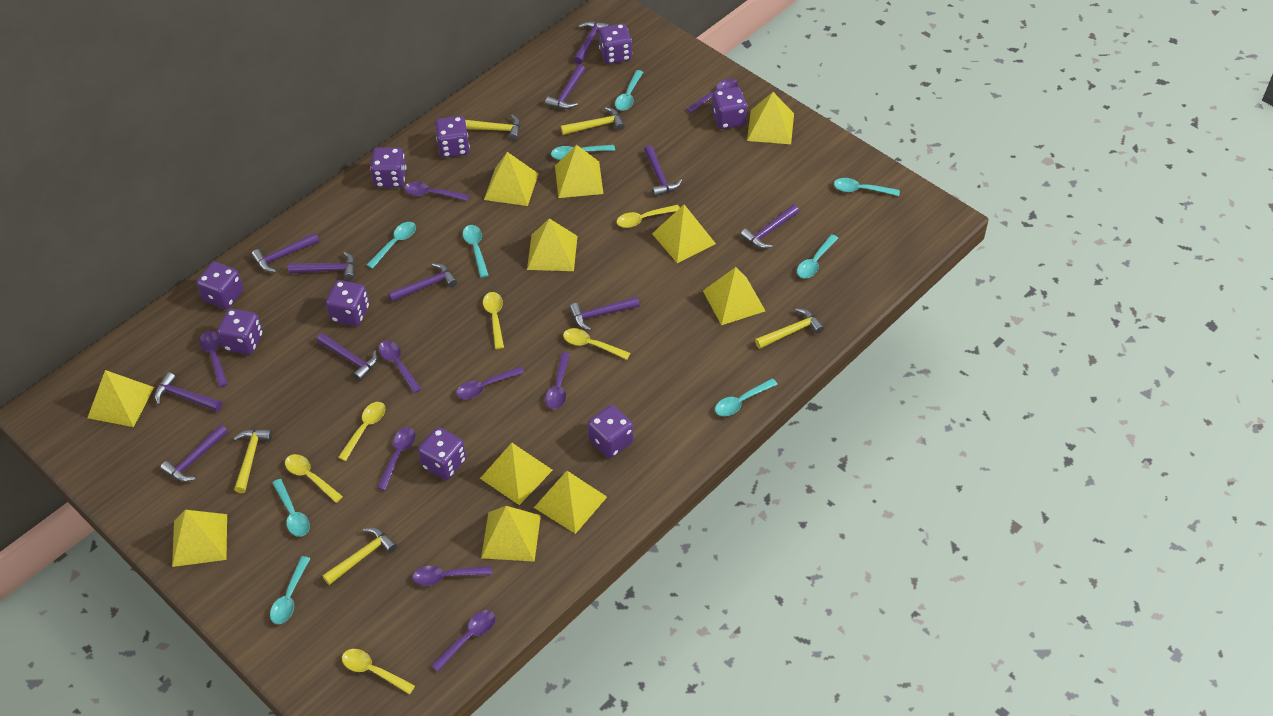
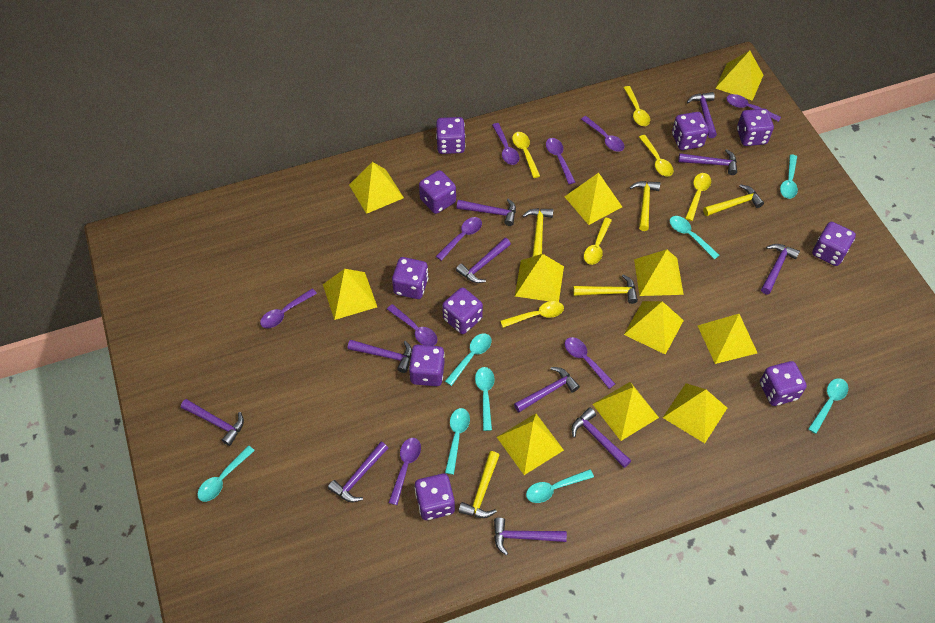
purple dice: 9 -> 10
turquoise spoon: 9 -> 8

